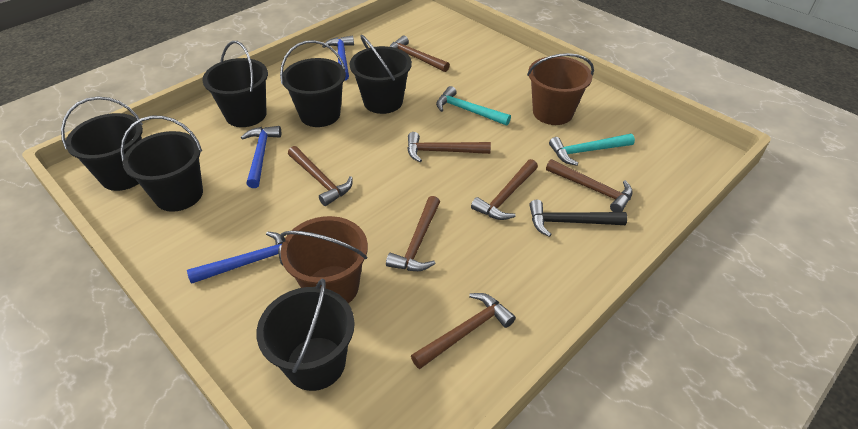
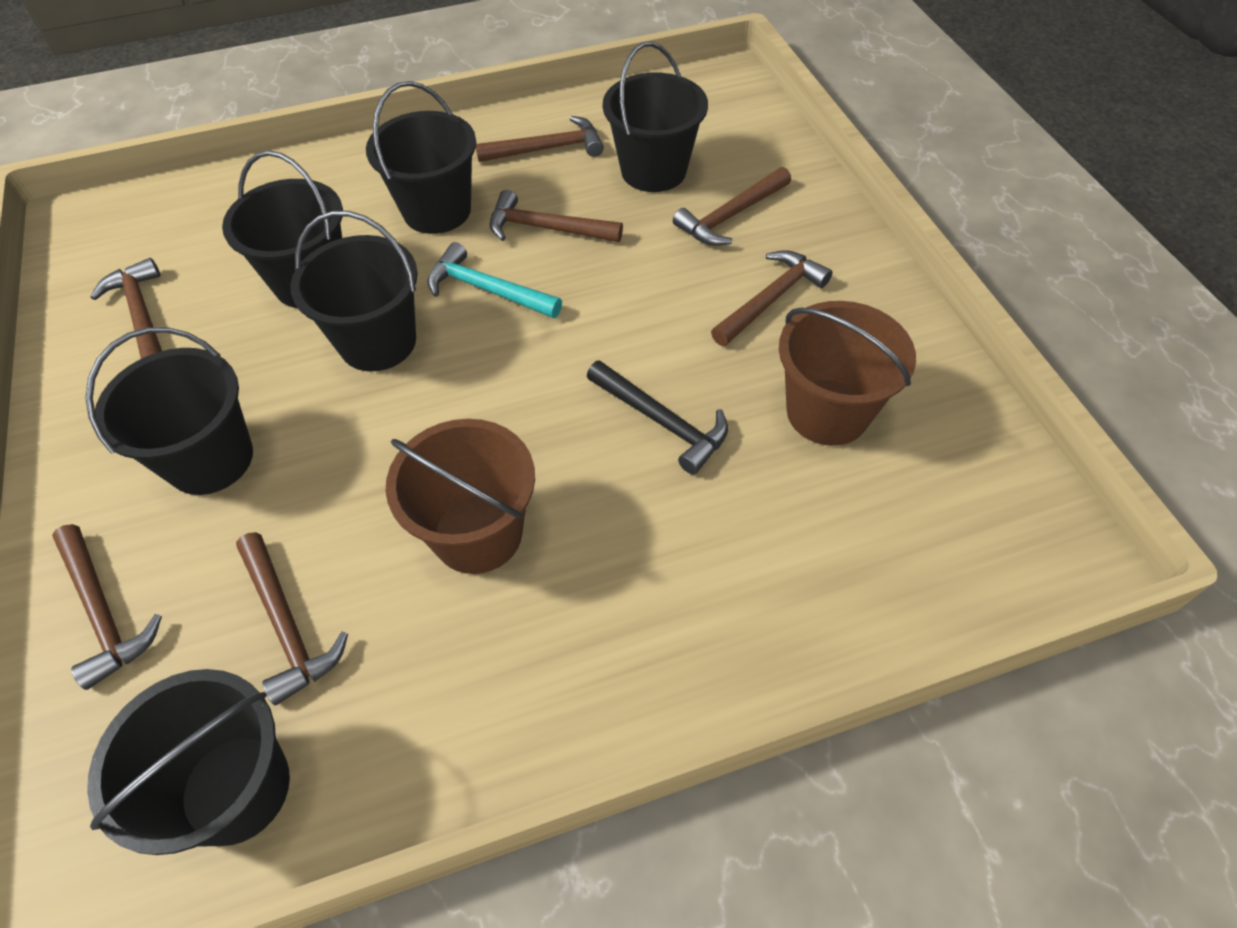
blue hammer: 3 -> 0
turquoise hammer: 2 -> 1

